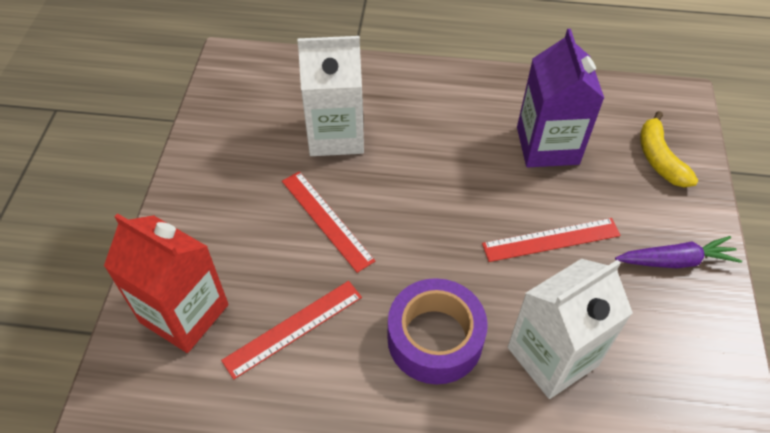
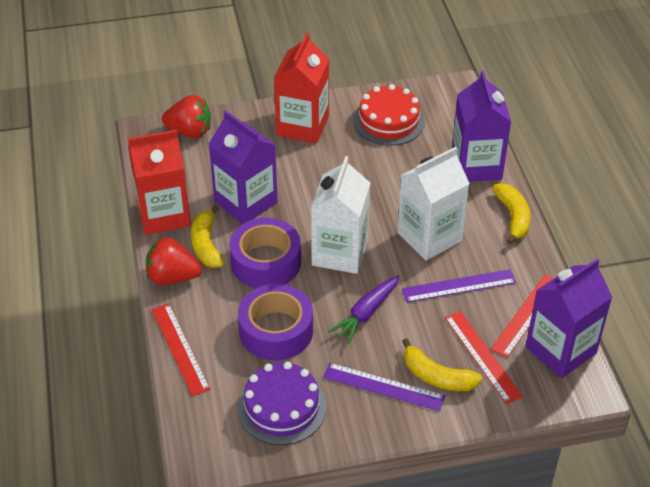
purple cake: 0 -> 1
purple carton: 1 -> 3
purple ruler: 0 -> 2
purple tape: 1 -> 2
red cake: 0 -> 1
red carton: 1 -> 2
red strawberry: 0 -> 2
yellow banana: 1 -> 3

